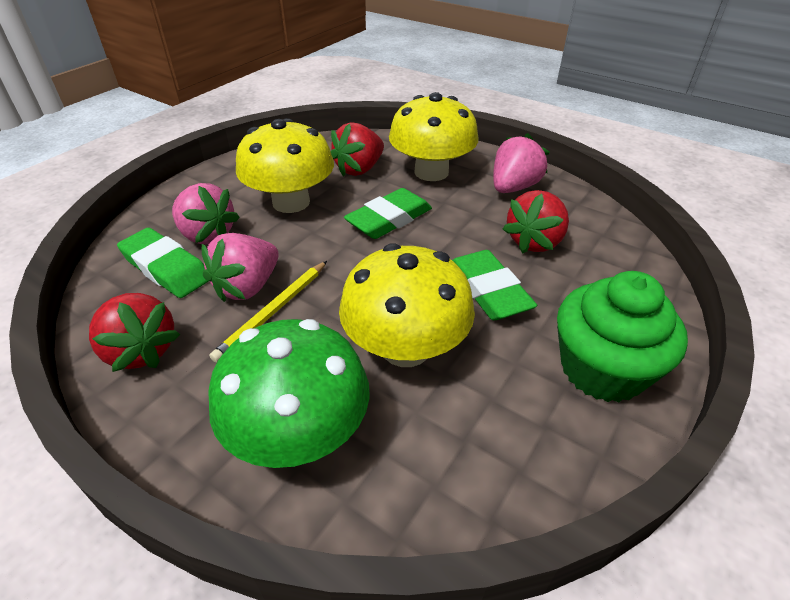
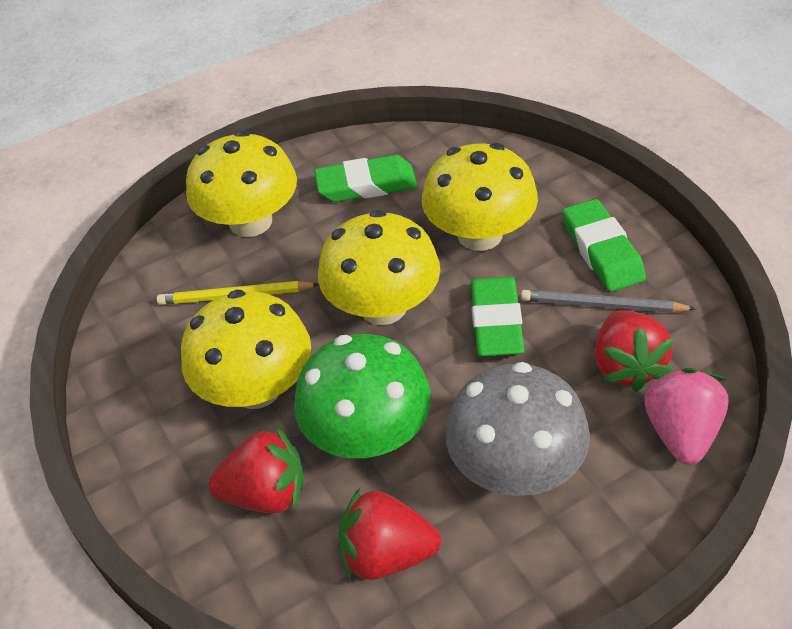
green cupcake: 1 -> 0
grey mushroom: 0 -> 1
grey pencil: 0 -> 1
pink strawberry: 3 -> 1
yellow mushroom: 3 -> 4

